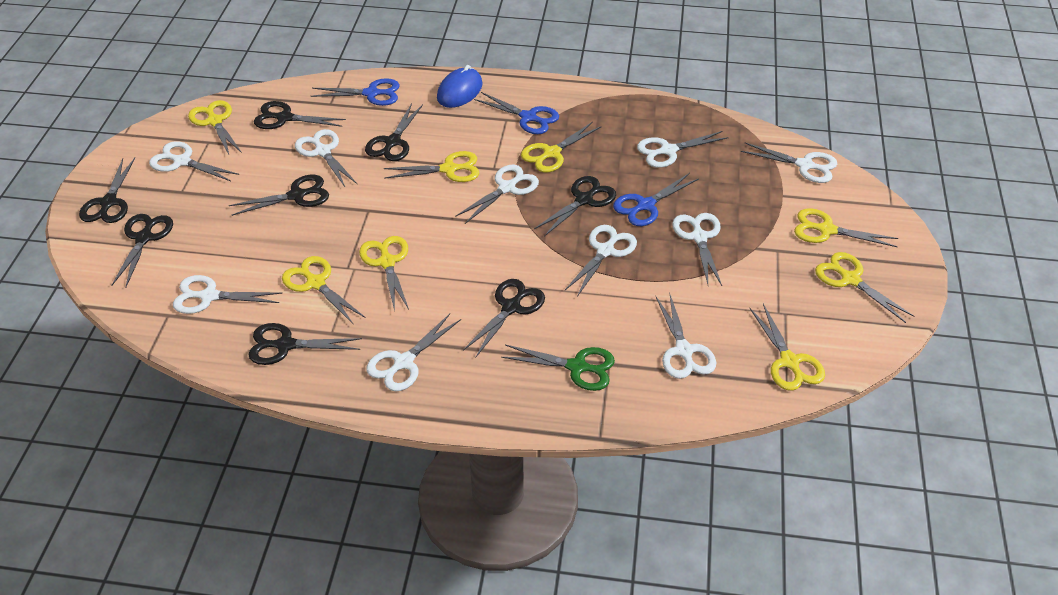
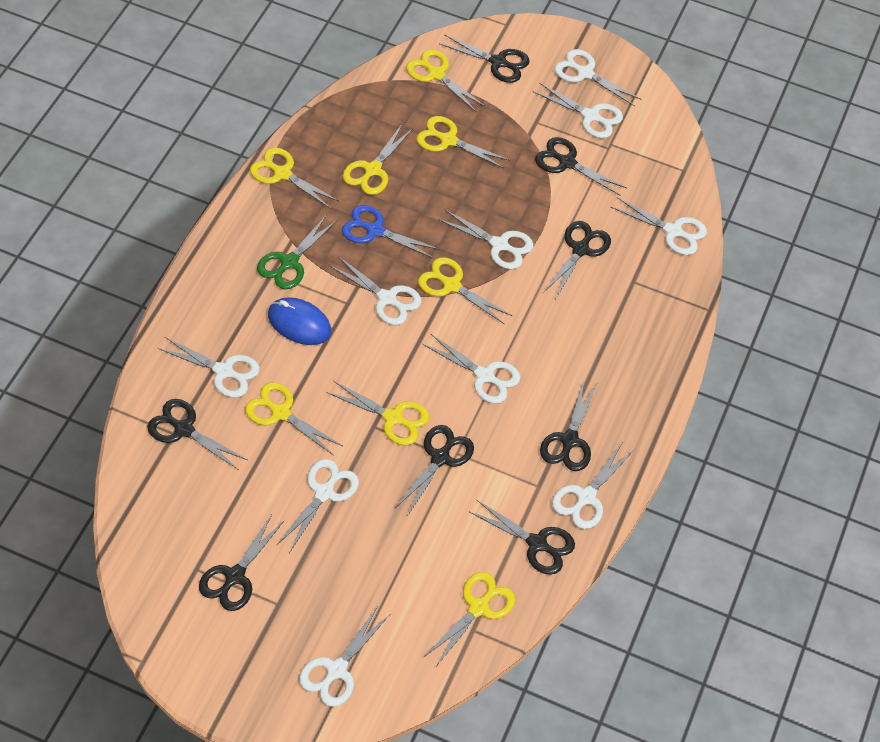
blue scissors: 3 -> 1

